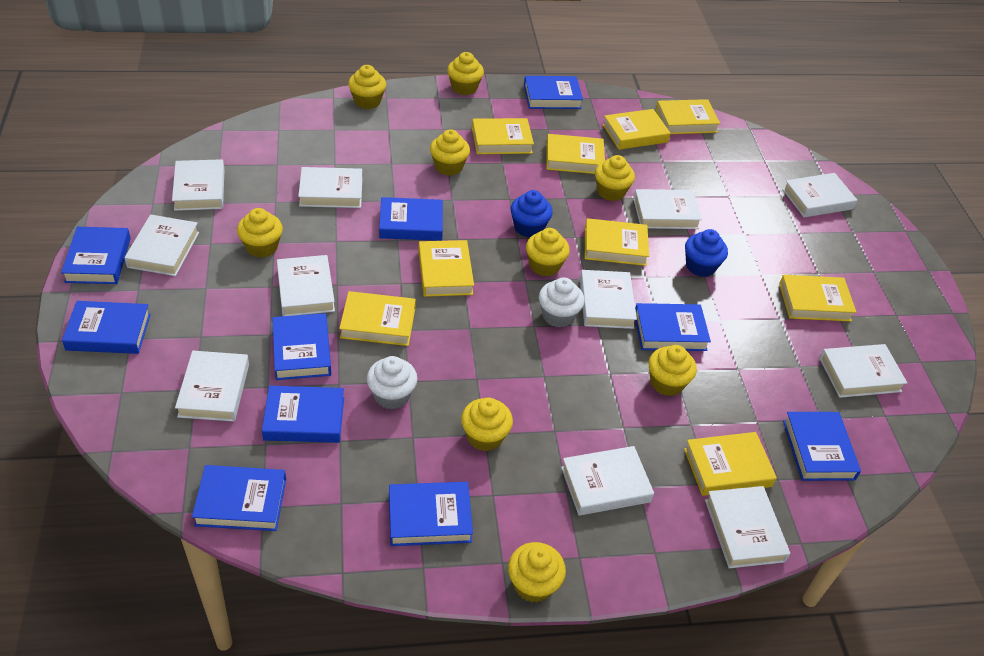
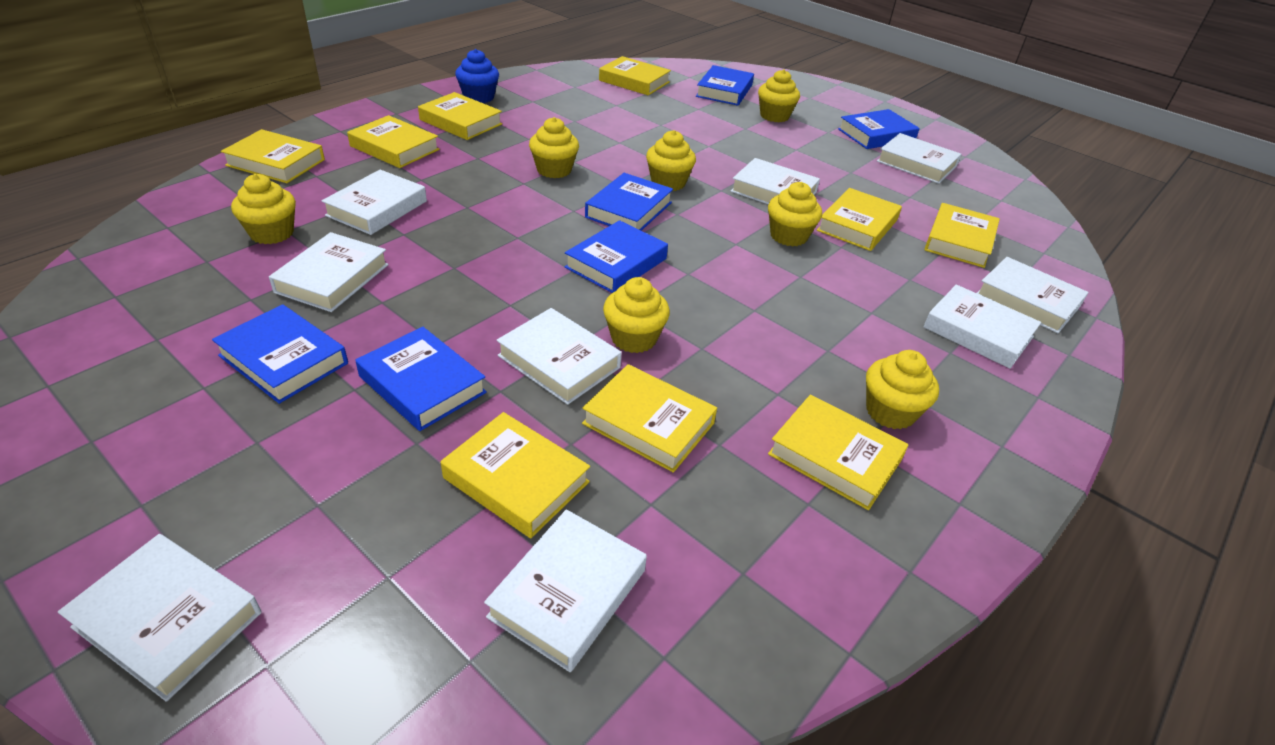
blue book: 10 -> 6
blue cupcake: 2 -> 1
white book: 11 -> 9
white cupcake: 2 -> 0
yellow cupcake: 9 -> 7

